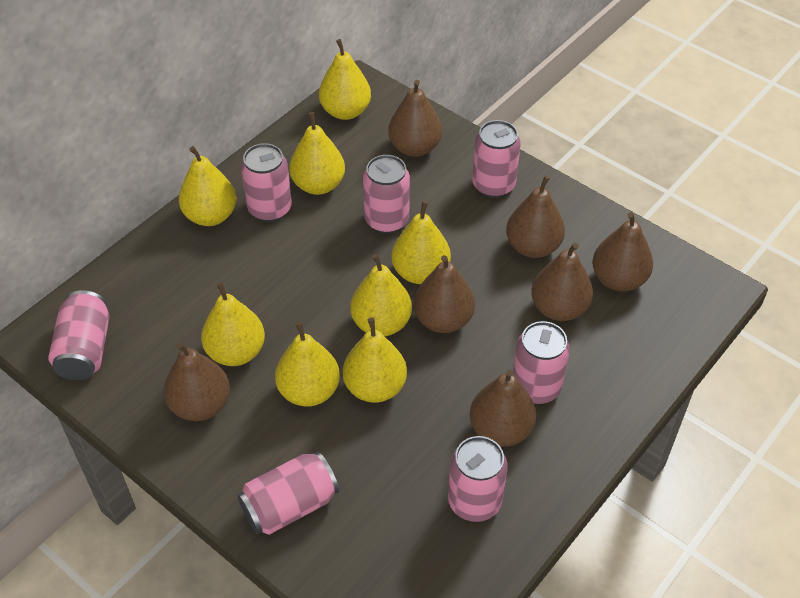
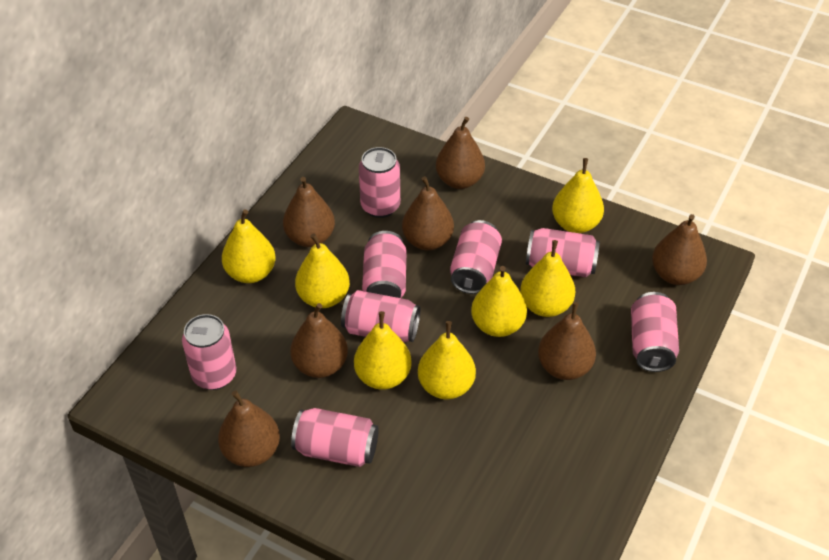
pink can: 7 -> 8
yellow pear: 8 -> 7

